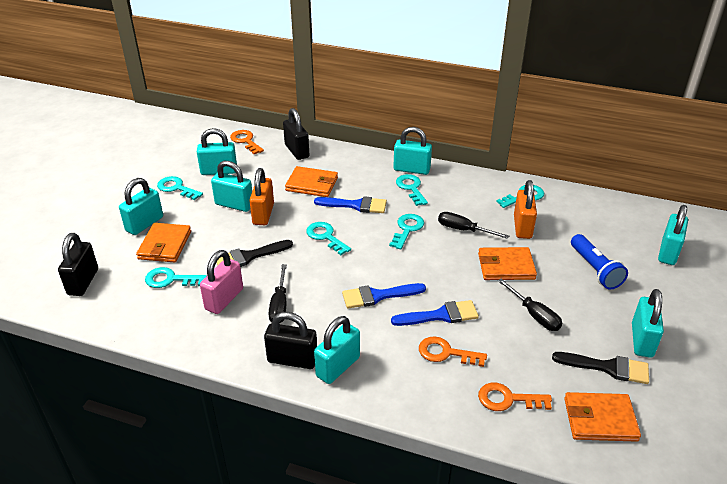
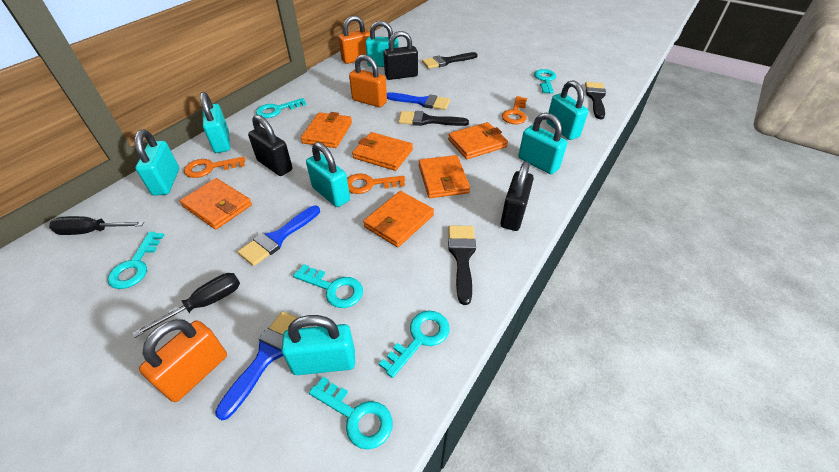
black brush: 2 -> 4
black screwdriver: 3 -> 2
blue flashlight: 1 -> 0
orange padlock: 2 -> 3
orange wallet: 4 -> 6
pink padlock: 1 -> 0

